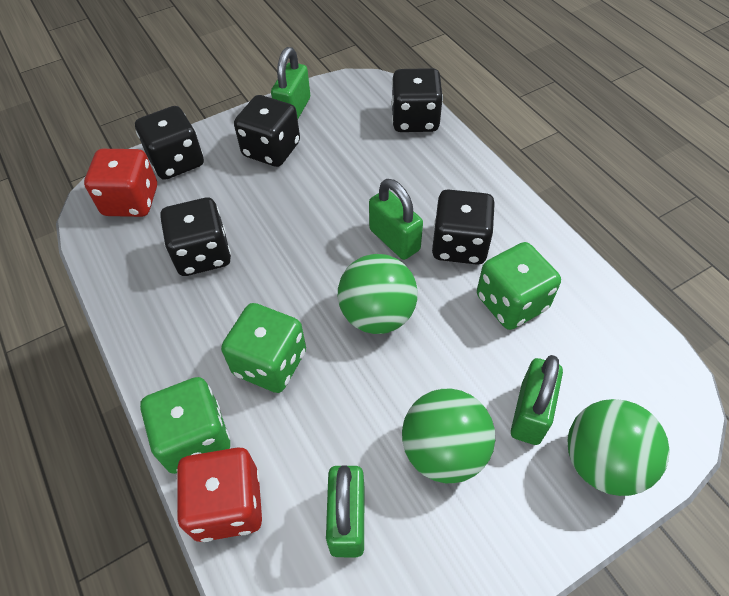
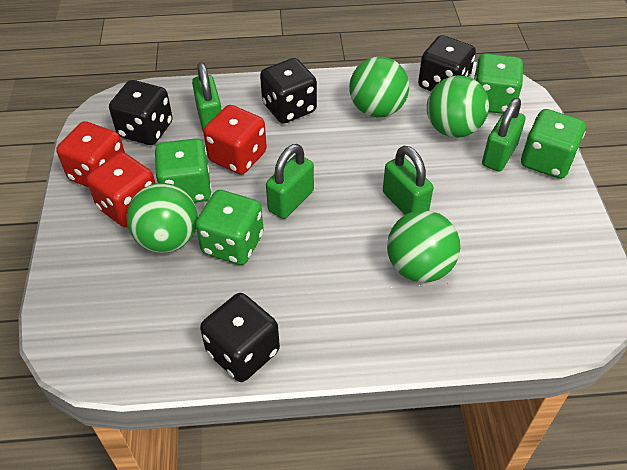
black dice: 5 -> 4
green ball: 3 -> 4
green dice: 3 -> 4
red dice: 2 -> 3

